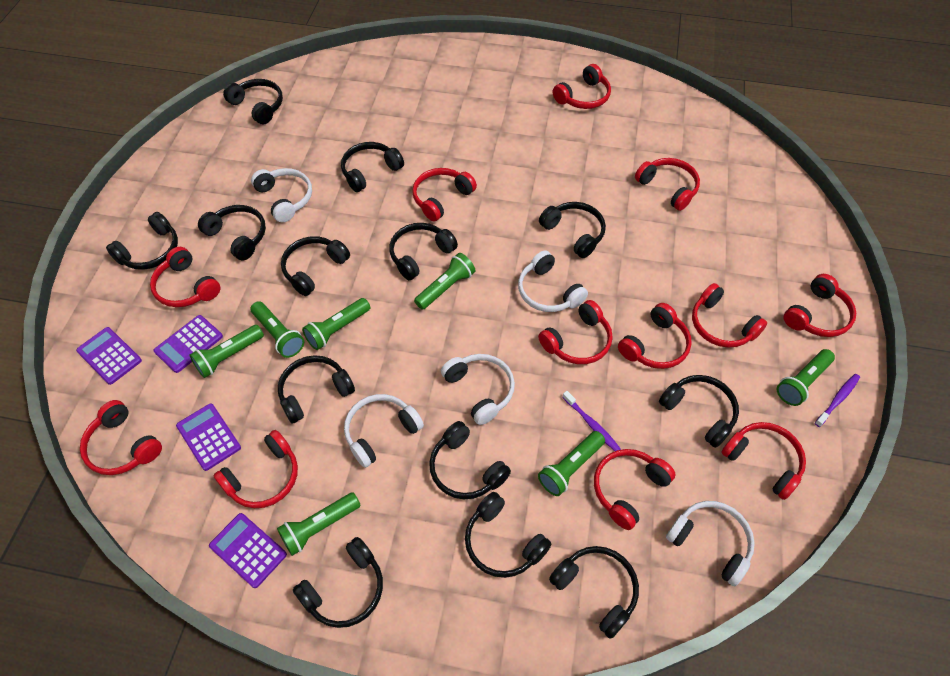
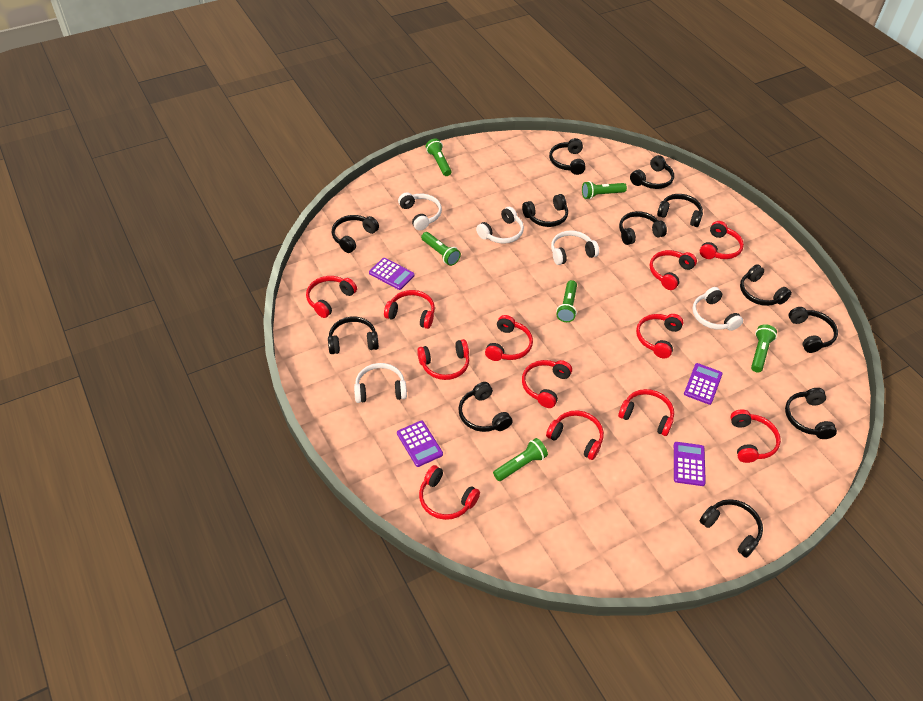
black headphones: 13 -> 12
green flashlight: 7 -> 6
purple toothbrush: 2 -> 0

